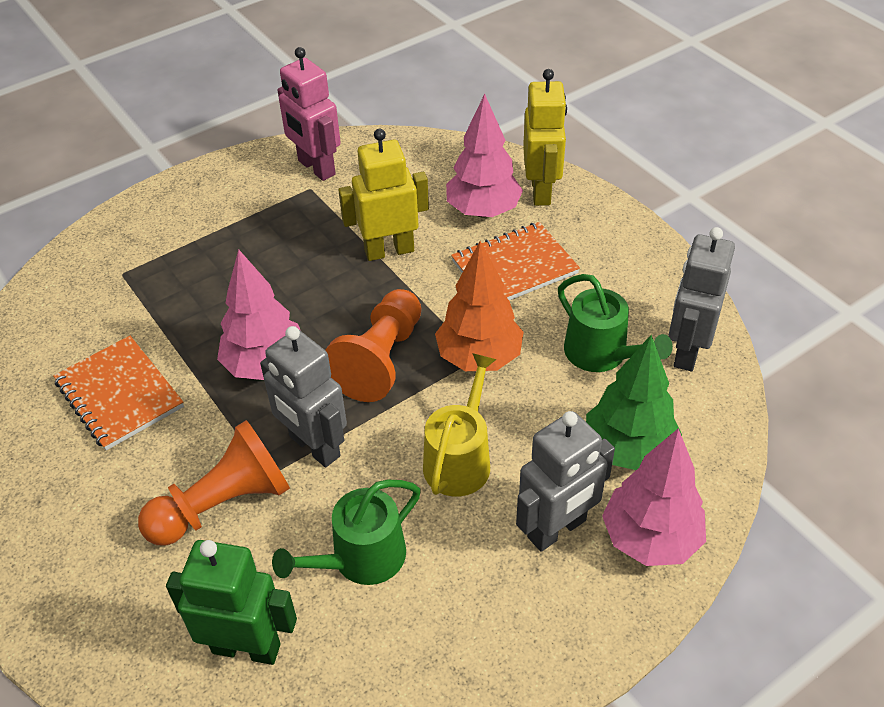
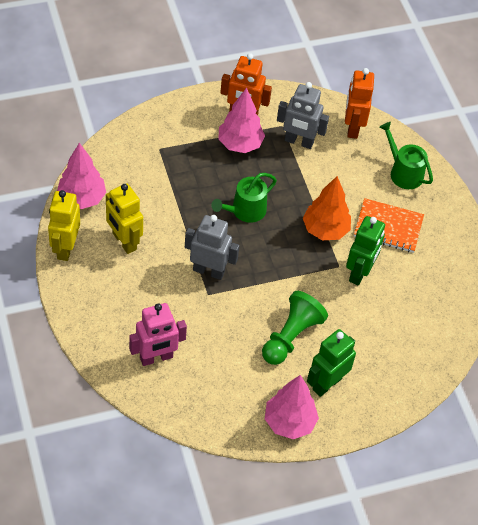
green pawn: 0 -> 1
green robot: 1 -> 2
green tree: 1 -> 0
grey robot: 3 -> 2
orange notebook: 2 -> 1
orange pawn: 2 -> 0
orange robot: 0 -> 2
yellow watering can: 1 -> 0

